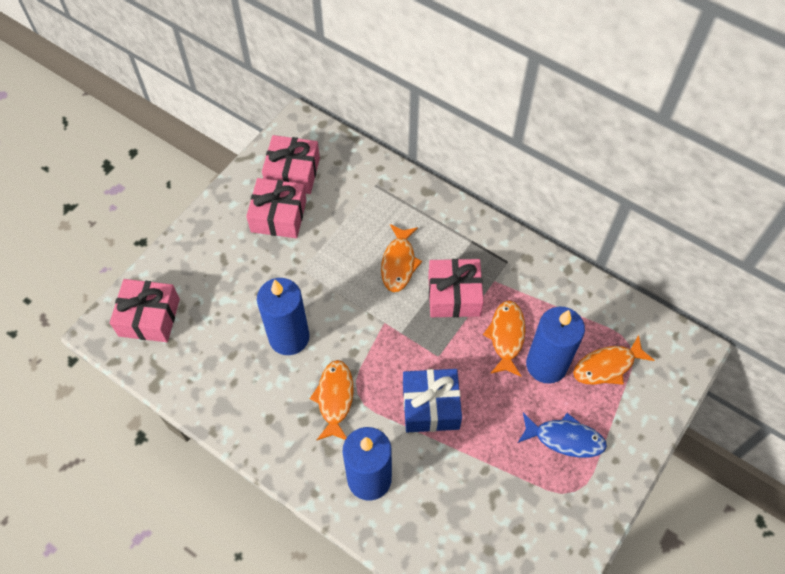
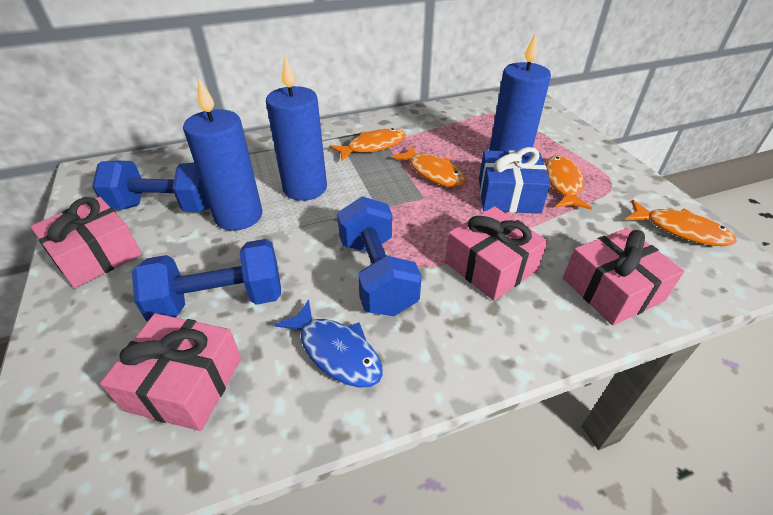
blue dumbbell: 0 -> 3

